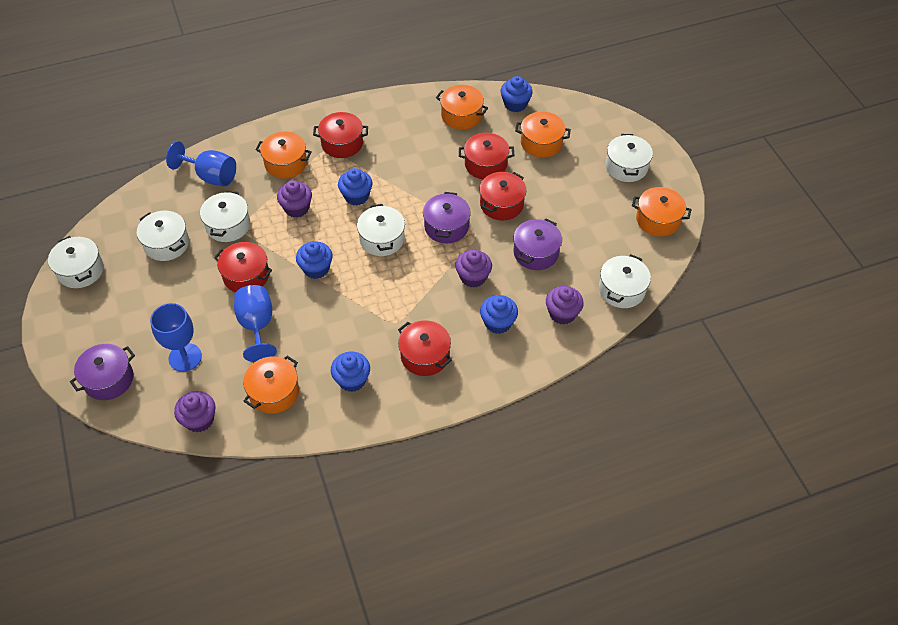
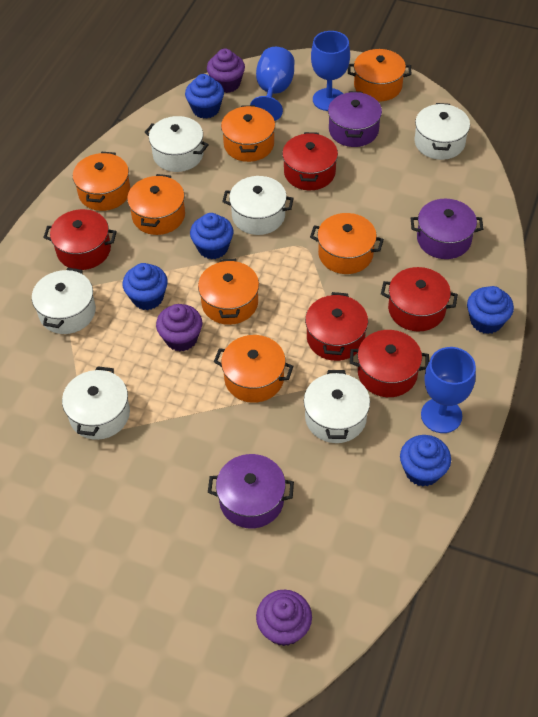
orange pot: 5 -> 7
purple cupcake: 4 -> 3

